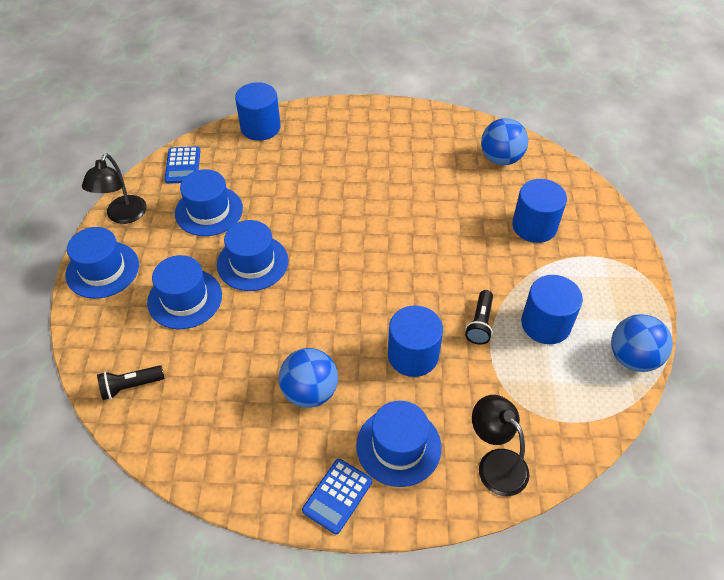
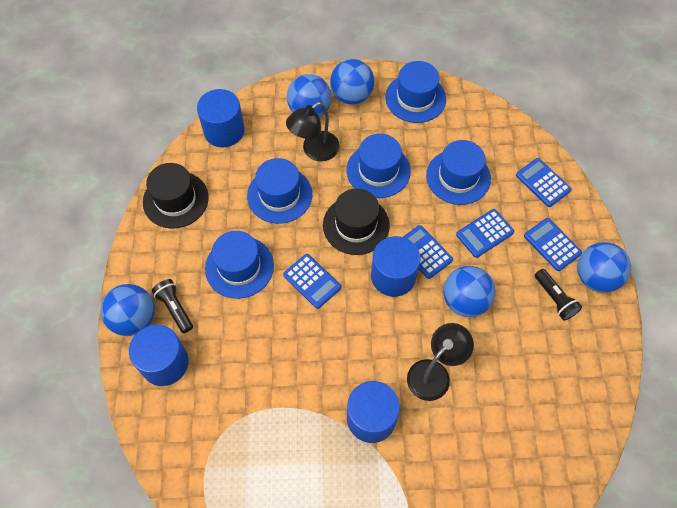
black hat: 0 -> 2
blue ball: 3 -> 5
blue calculator: 2 -> 5

